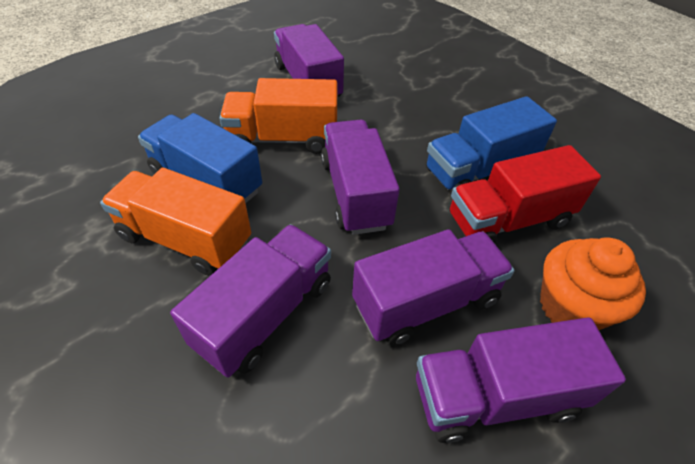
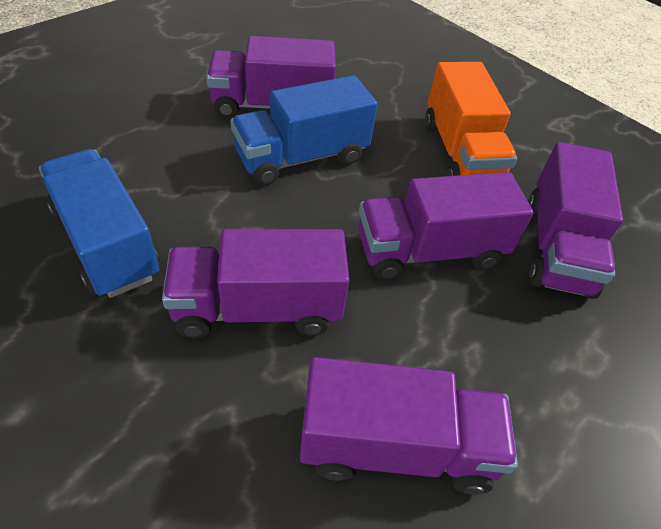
orange cupcake: 1 -> 0
orange truck: 2 -> 1
red truck: 1 -> 0

